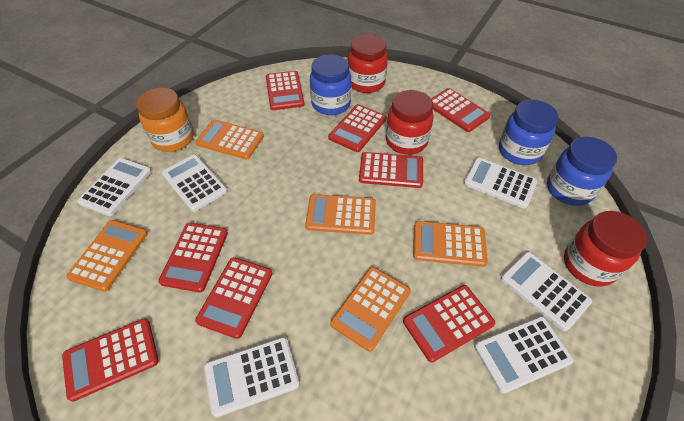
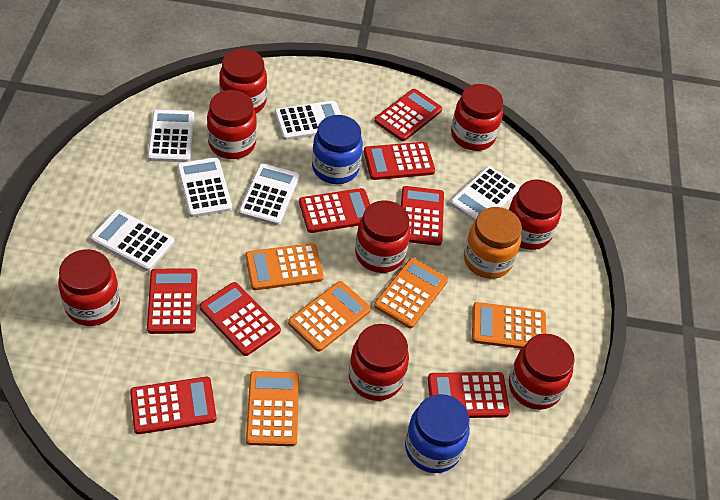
blue jar: 3 -> 2
red jar: 3 -> 8

